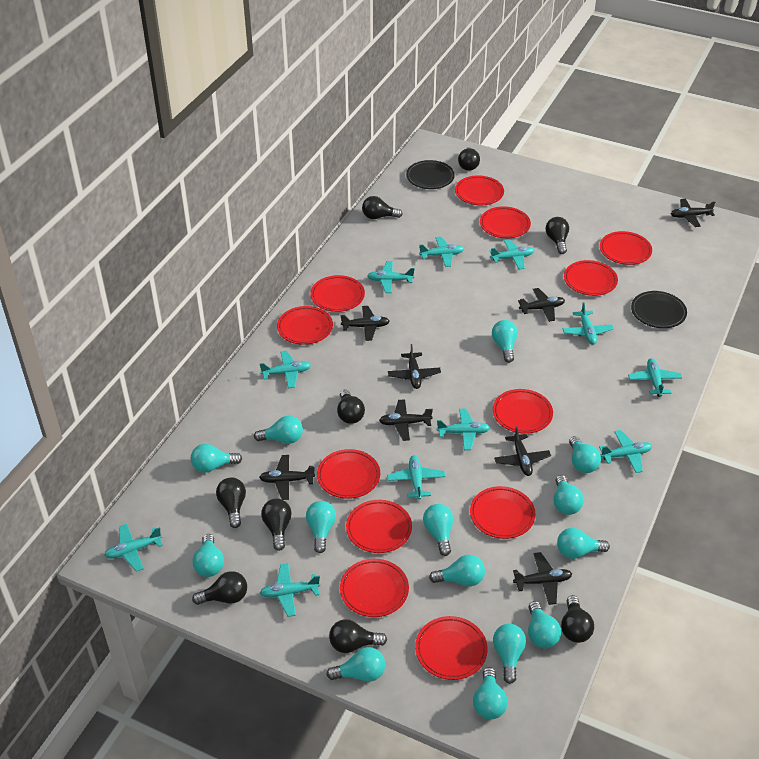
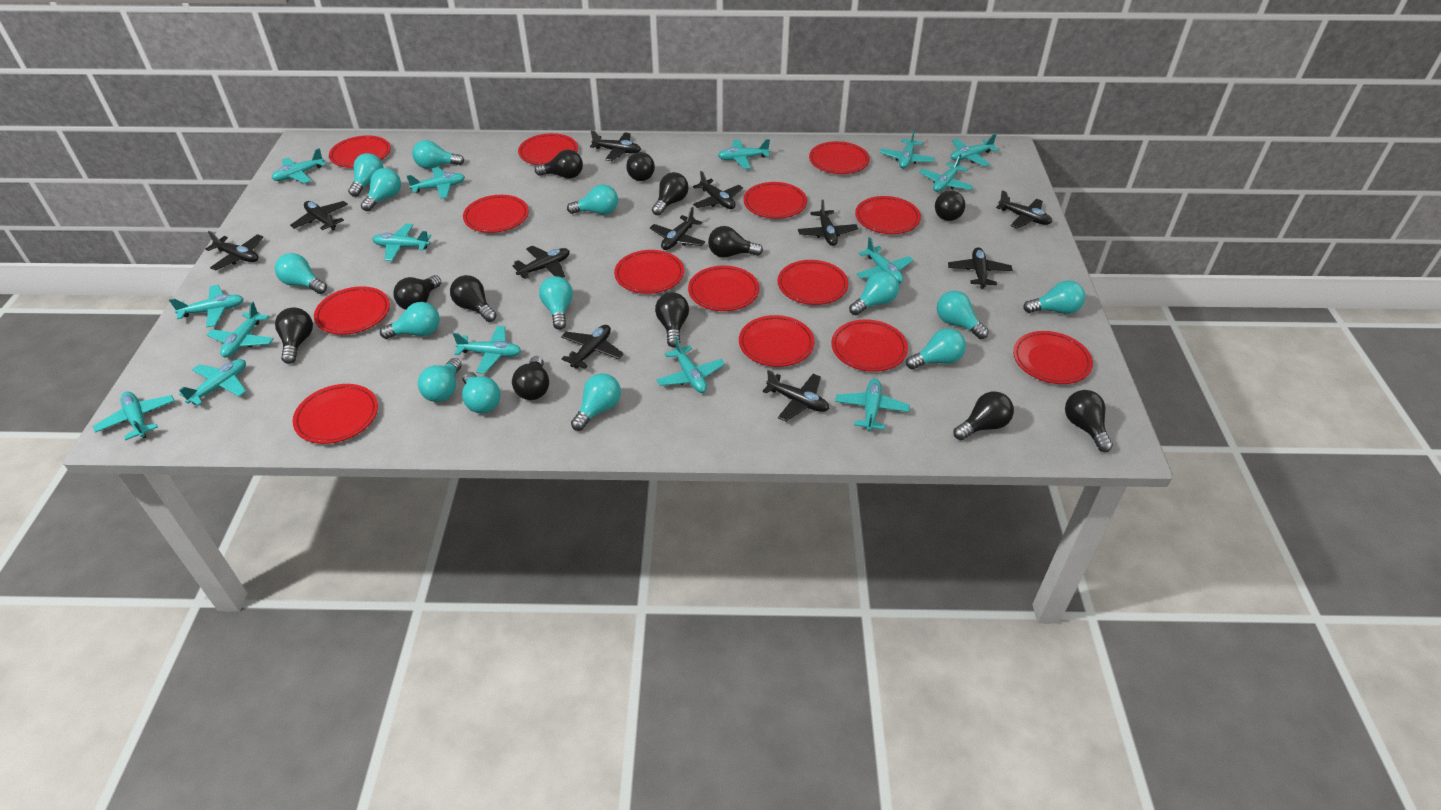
black light bulb: 9 -> 12
black plane: 8 -> 11
black plate: 2 -> 0
red plate: 12 -> 14
turquoise plane: 11 -> 15

